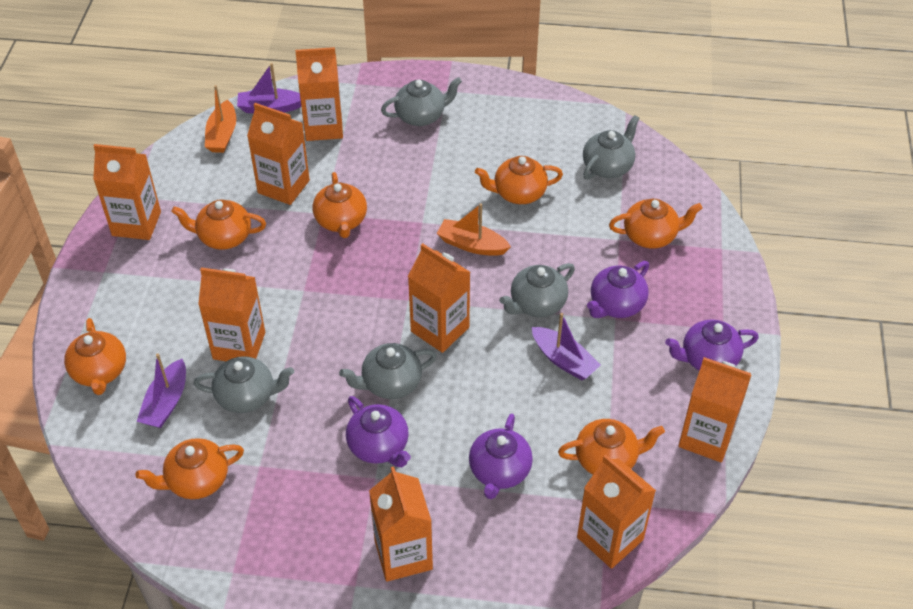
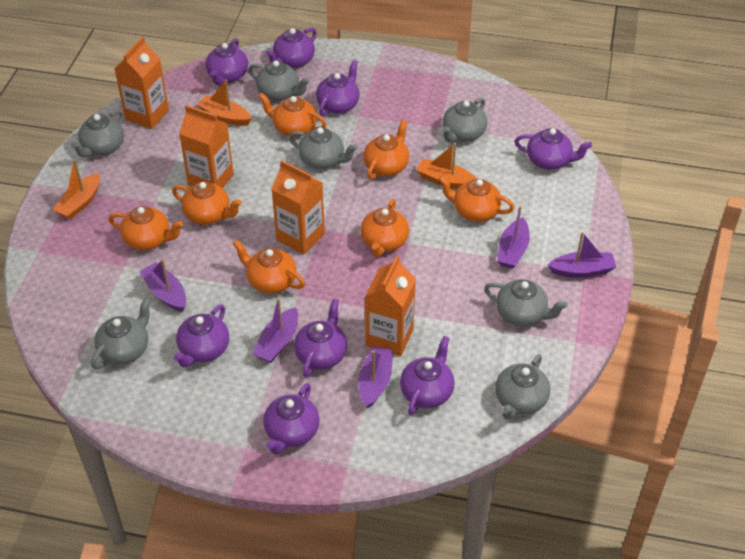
grey teapot: 5 -> 7
orange boat: 2 -> 3
orange carton: 8 -> 4
purple boat: 3 -> 5
purple teapot: 4 -> 8

